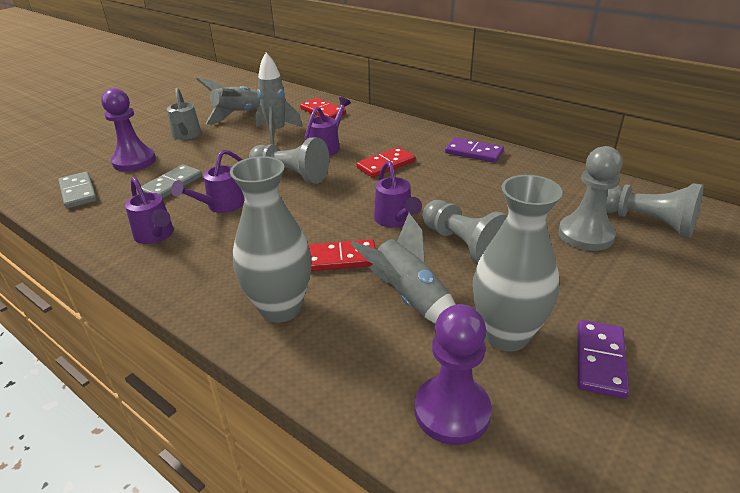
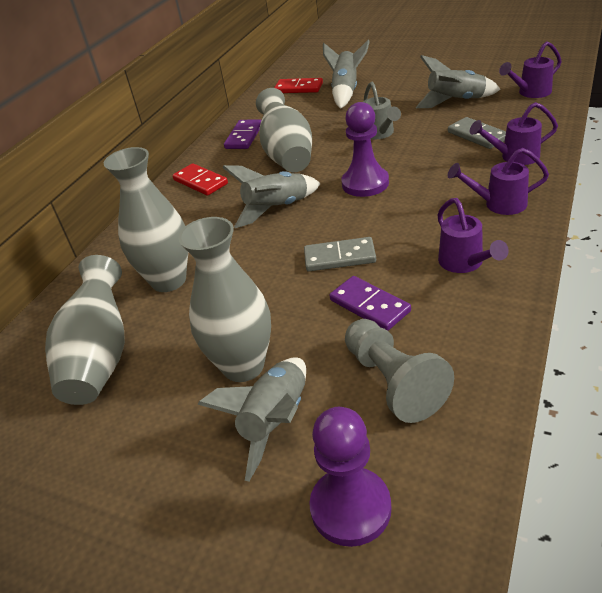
grey pawn: 4 -> 1
grey rocket: 3 -> 4
grey vase: 2 -> 4
red domino: 3 -> 2

